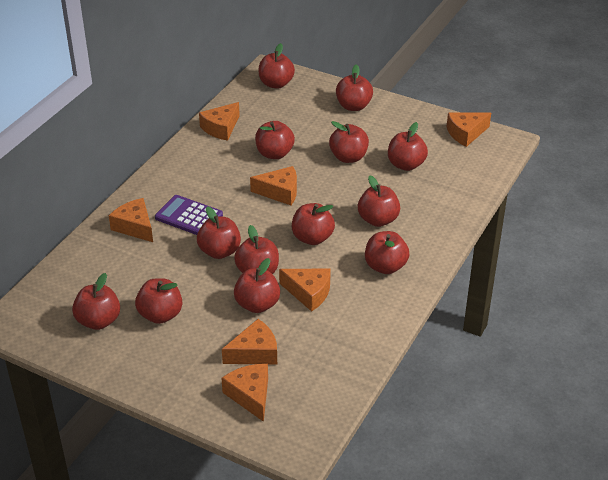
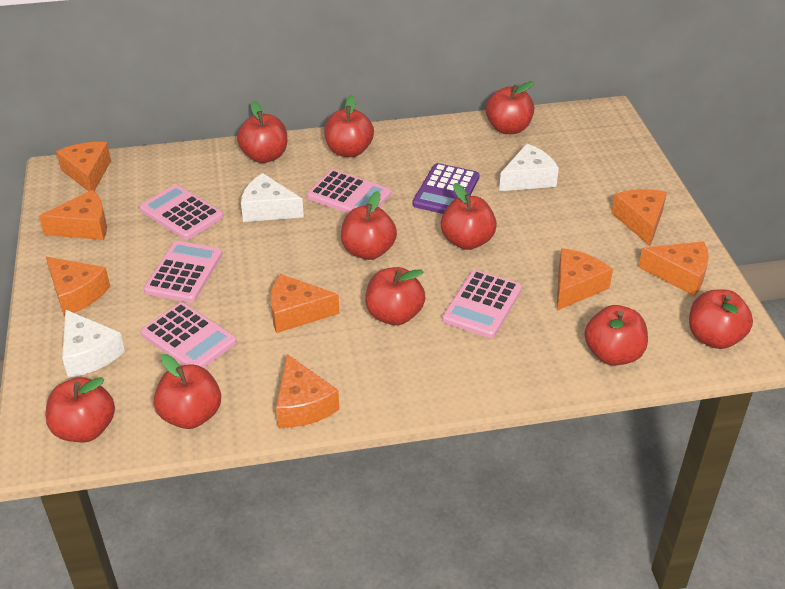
orange cheese: 7 -> 8
pink calculator: 0 -> 5
red apple: 13 -> 10
white cheese: 0 -> 3

